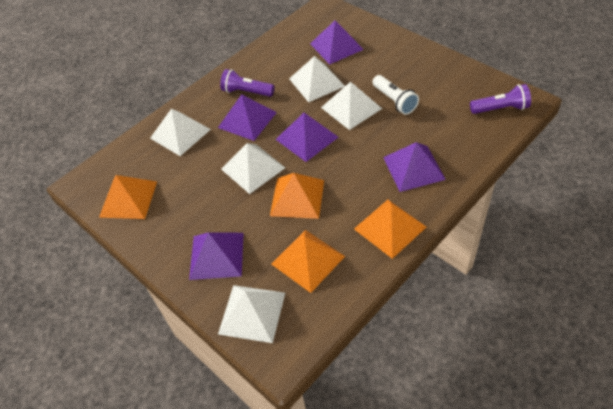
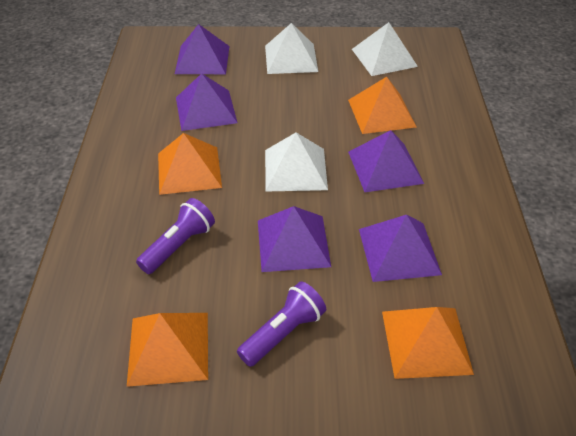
white flashlight: 1 -> 0
white pyramid: 5 -> 3

